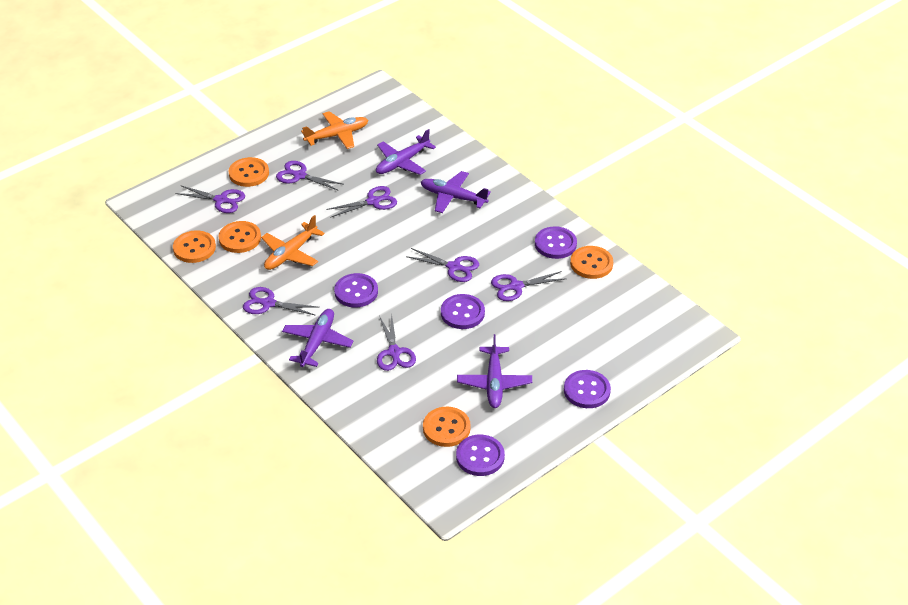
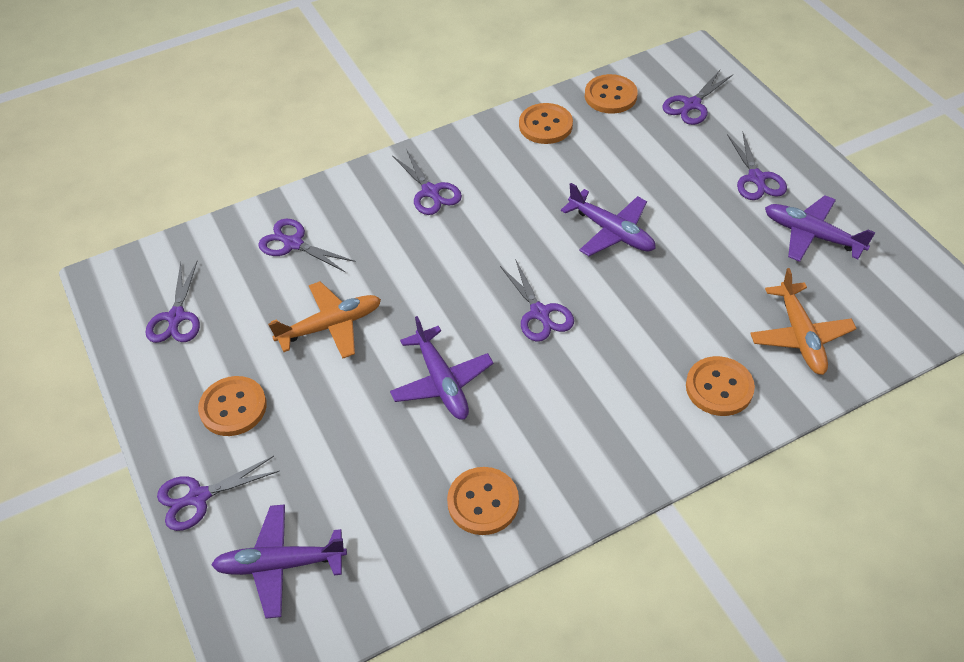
purple button: 5 -> 0

